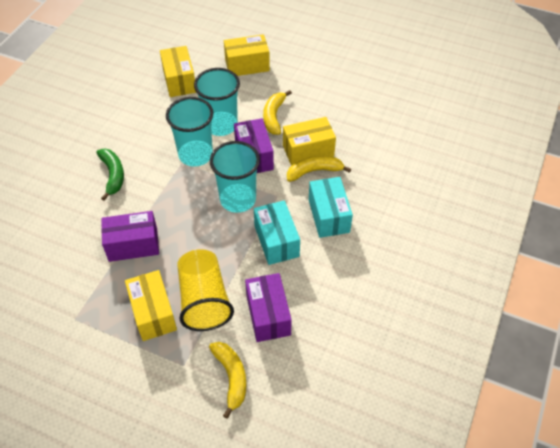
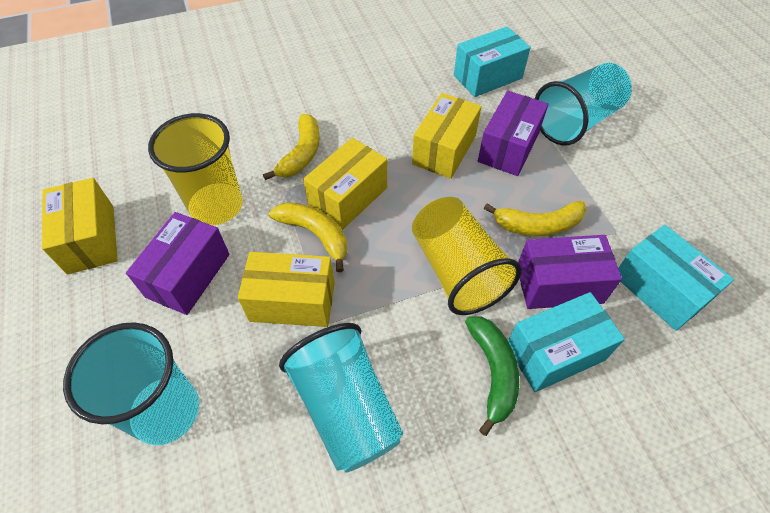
turquoise box: 2 -> 3
yellow cup: 1 -> 2

